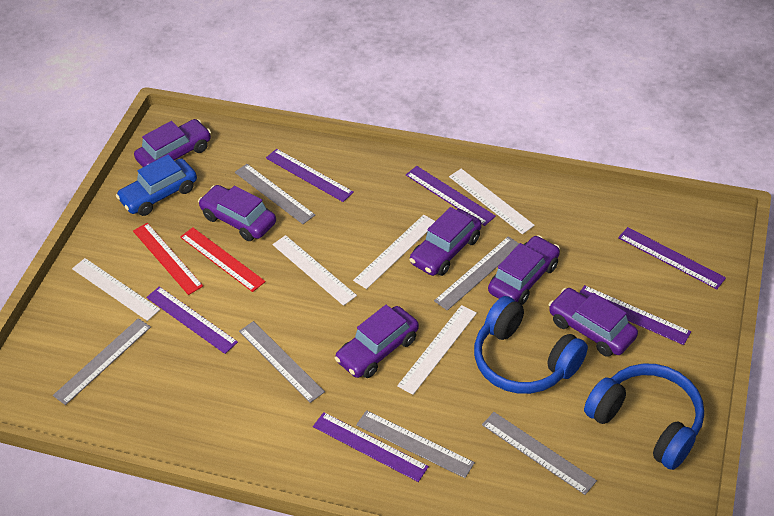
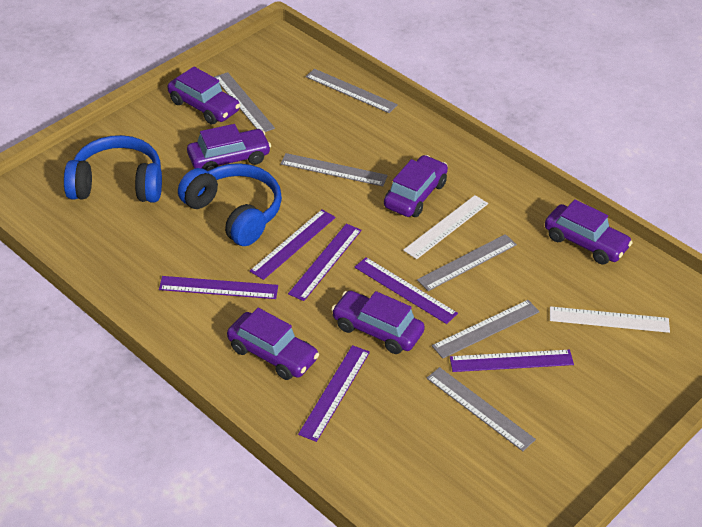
blue car: 1 -> 0
red ruler: 2 -> 0
white ruler: 5 -> 2

